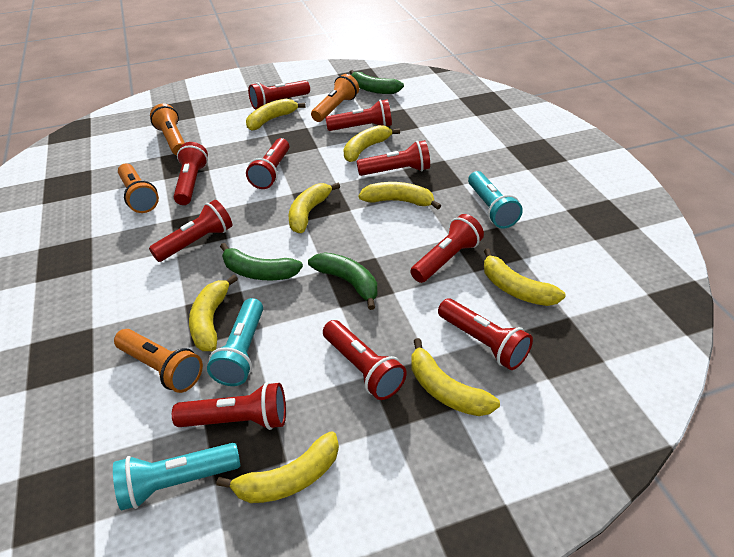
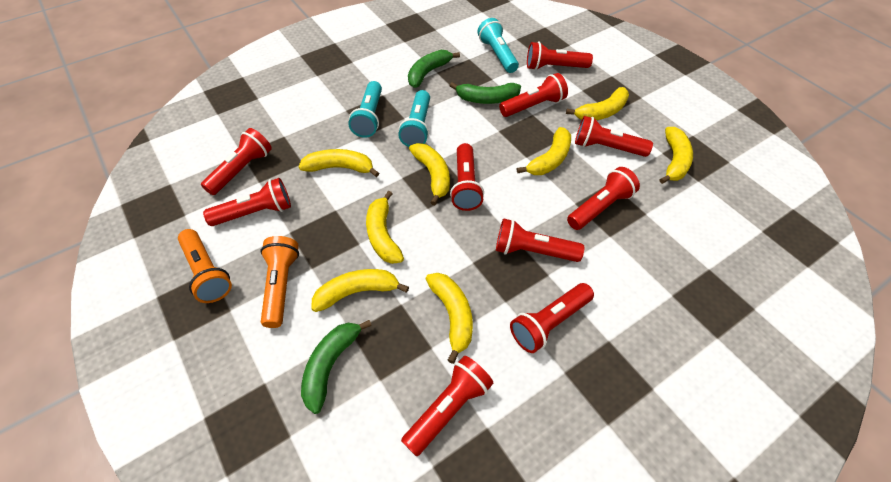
orange flashlight: 4 -> 2

